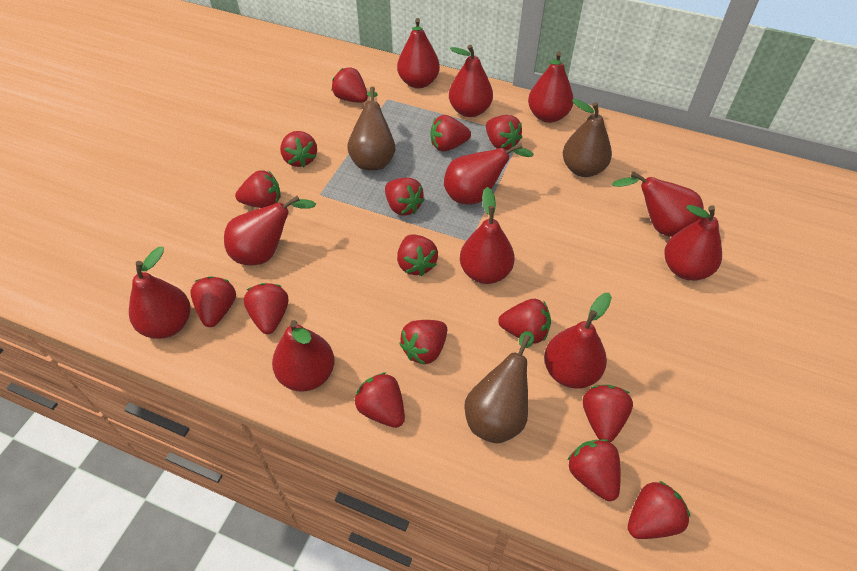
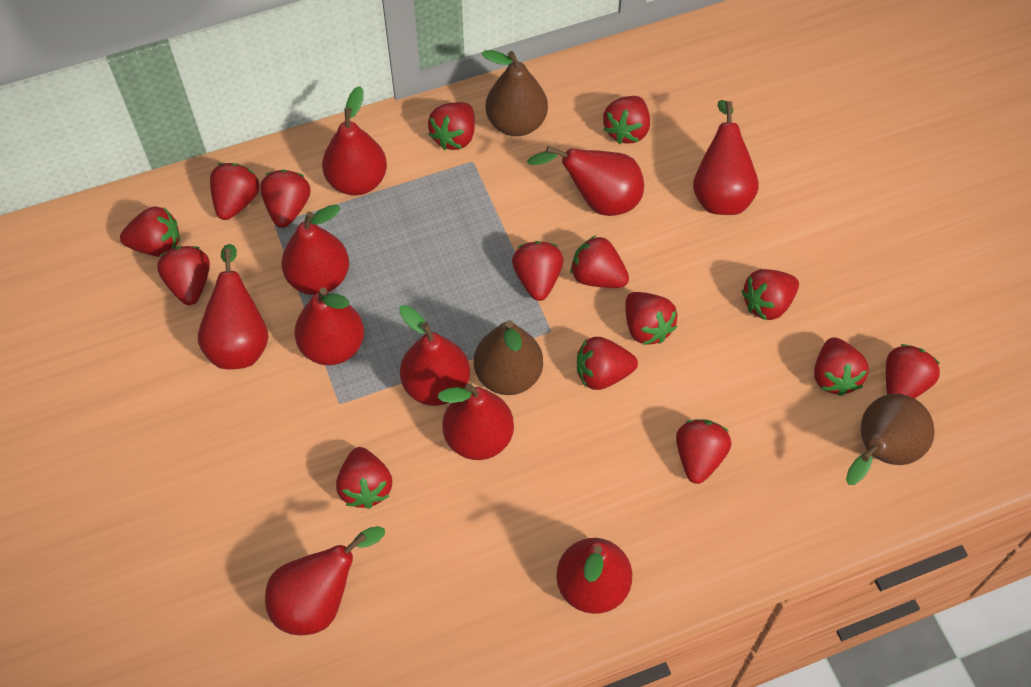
red pear: 11 -> 10

